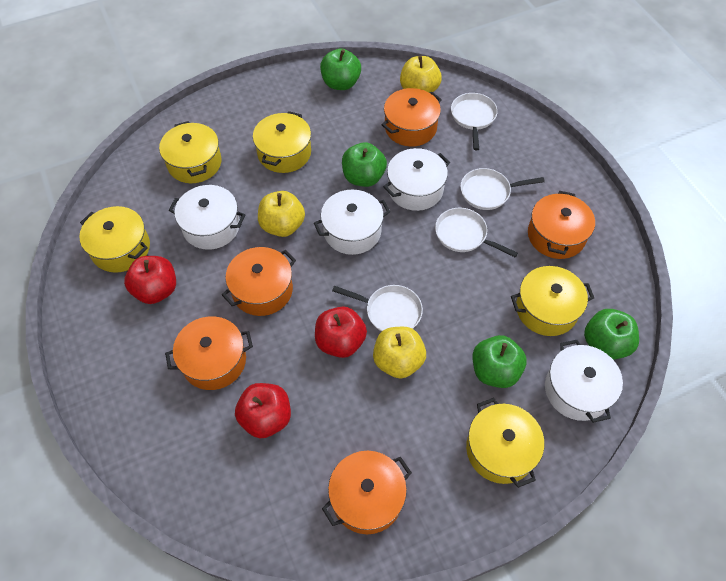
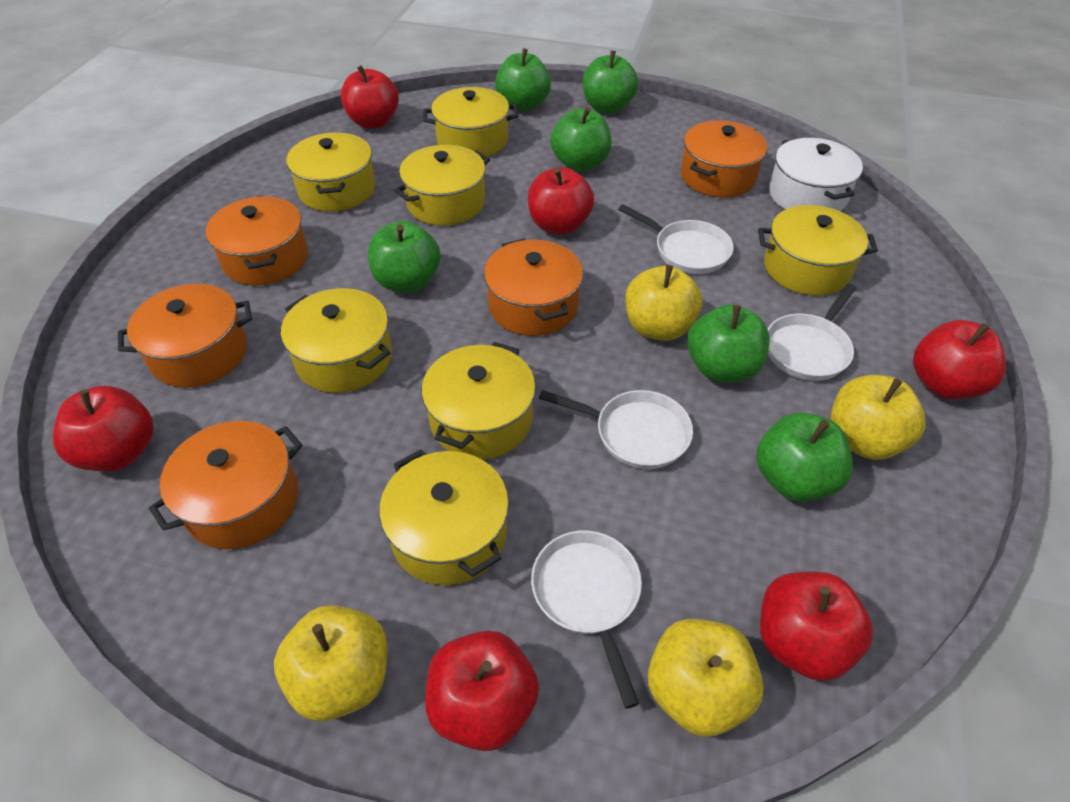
green apple: 4 -> 6
red apple: 3 -> 6
white pot: 4 -> 1
yellow apple: 3 -> 4
yellow pot: 5 -> 7

